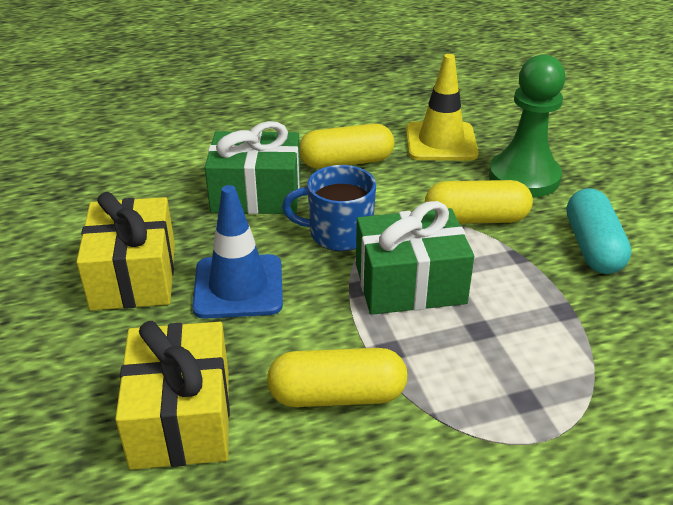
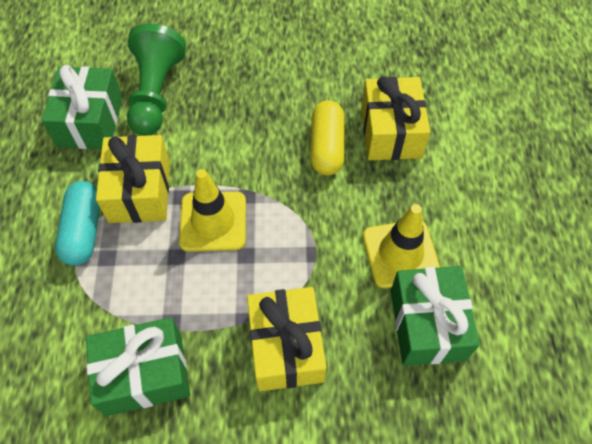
blue mug: 1 -> 0
blue traffic cone: 1 -> 0
green gift: 2 -> 3
yellow capsule: 3 -> 1
yellow gift: 2 -> 3
yellow traffic cone: 1 -> 2

